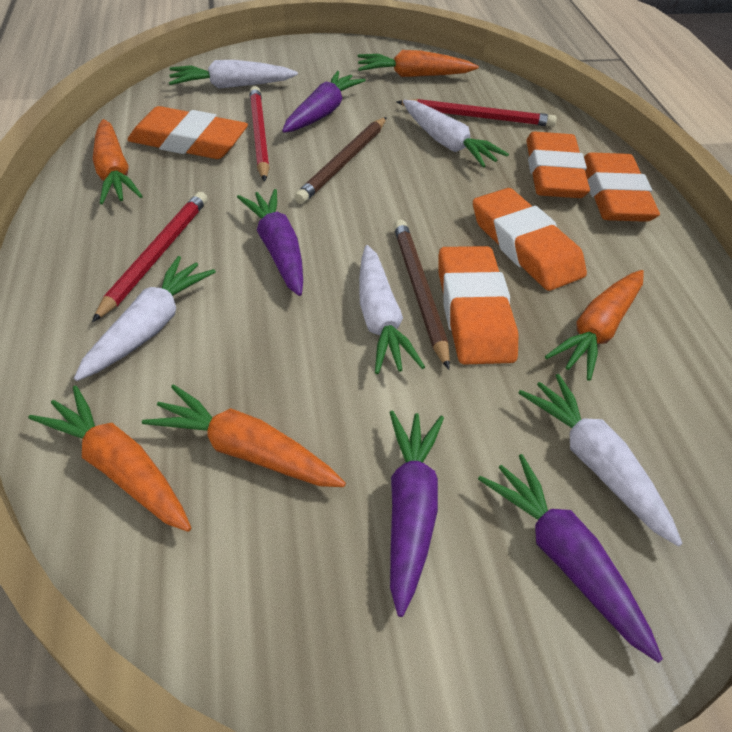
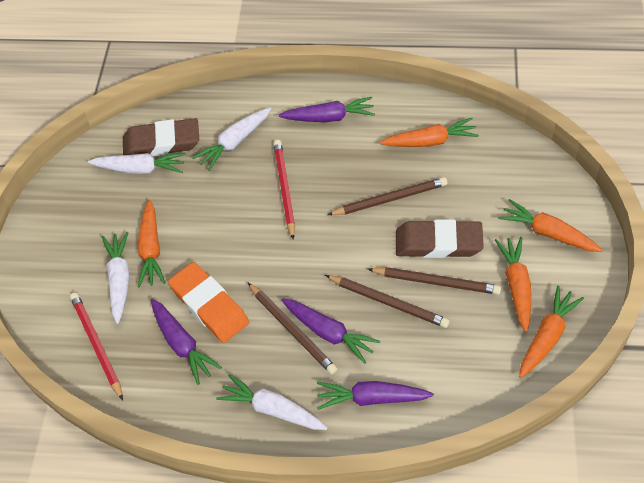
brown eraser: 0 -> 2
brown pencil: 2 -> 4
orange eraser: 5 -> 1
red pencil: 3 -> 2
white carrot: 5 -> 4

